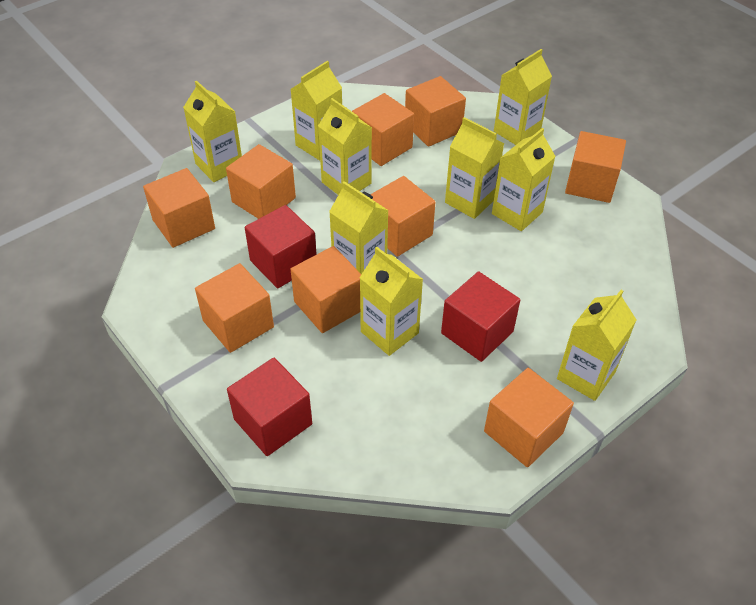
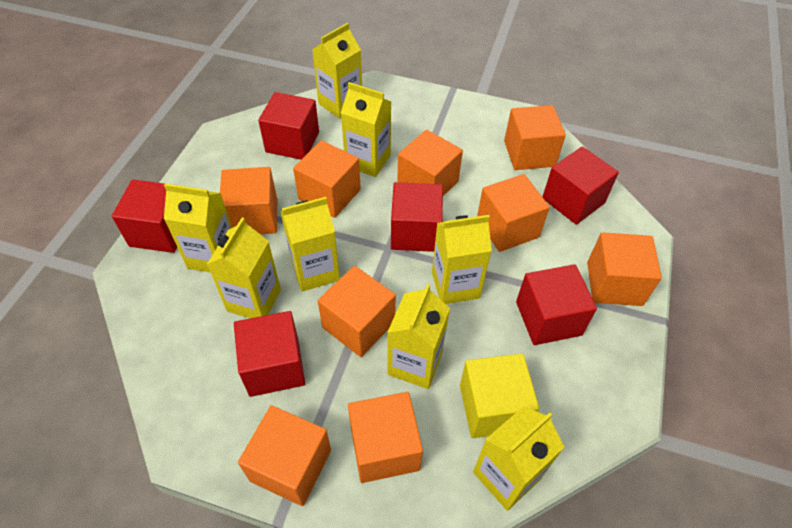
red cube: 3 -> 6
yellow carton: 9 -> 8
yellow cube: 0 -> 1

